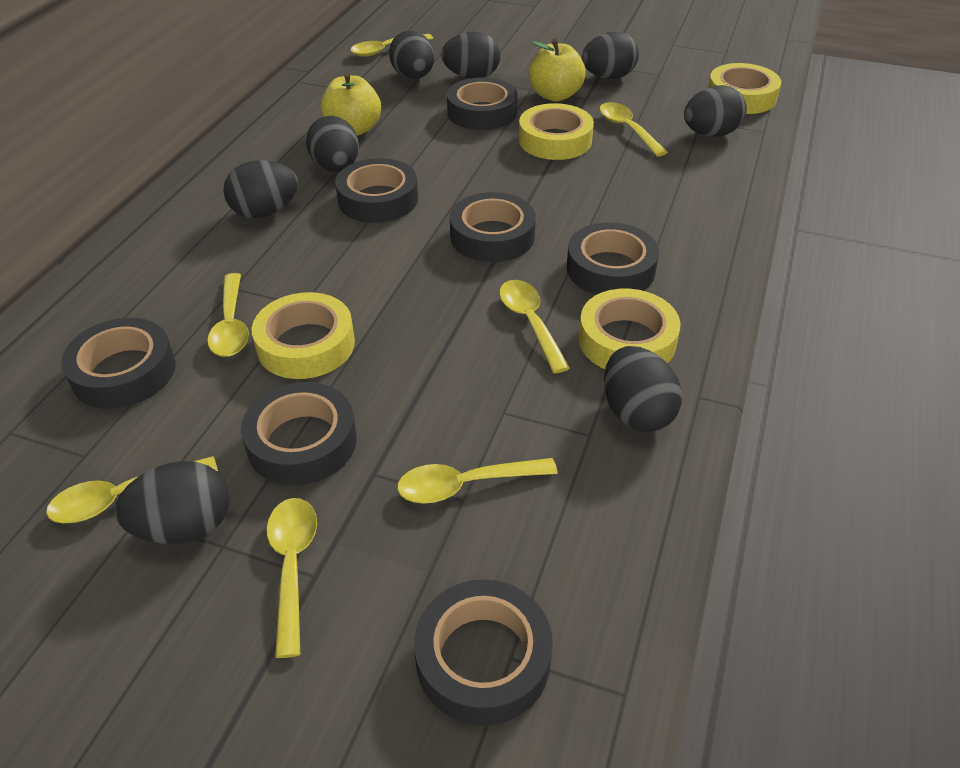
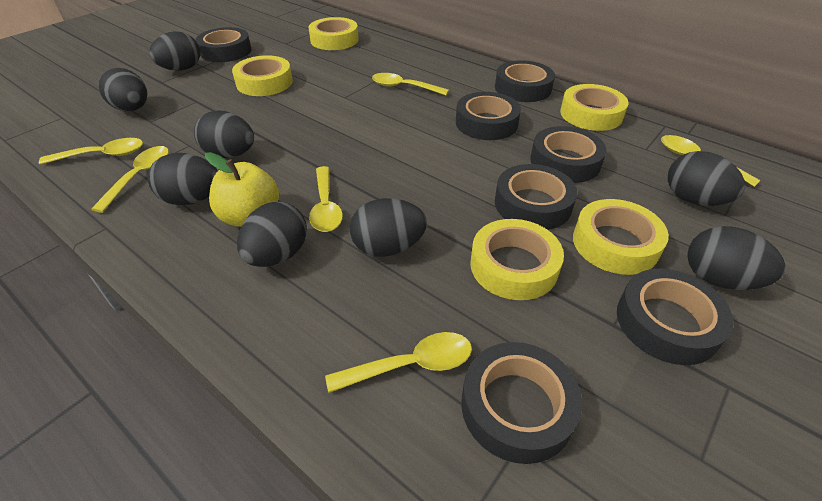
yellow apple: 2 -> 1
yellow spoon: 7 -> 6
yellow tape: 4 -> 5

